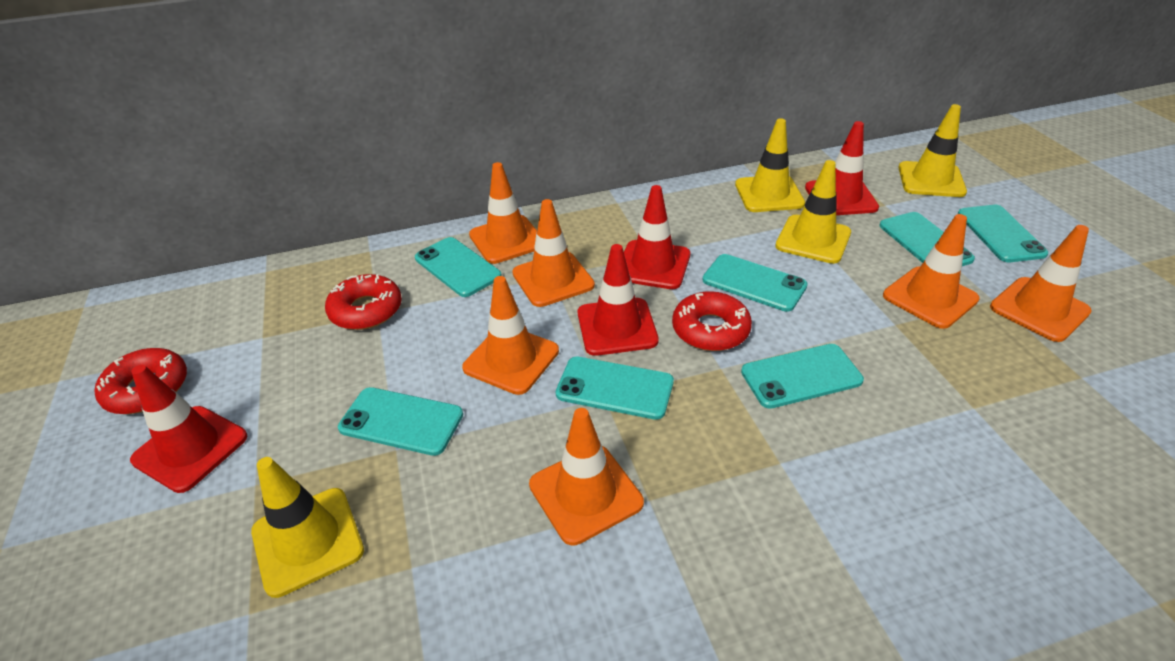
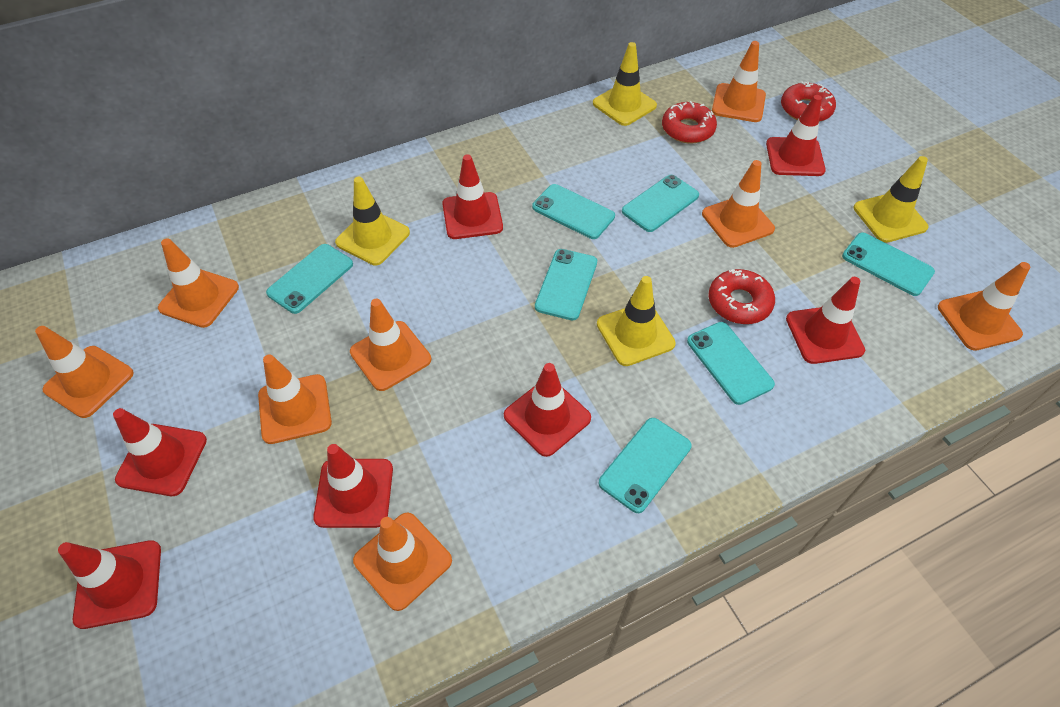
orange traffic cone: 6 -> 8
red traffic cone: 4 -> 7

